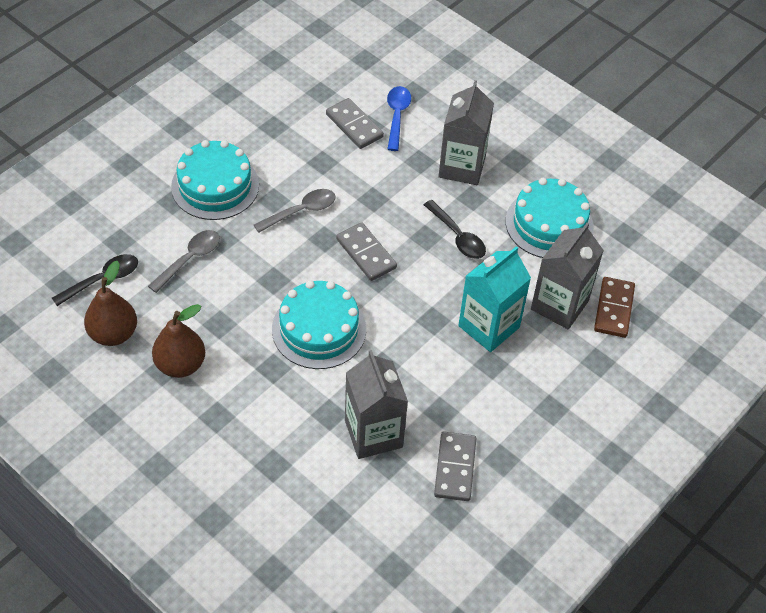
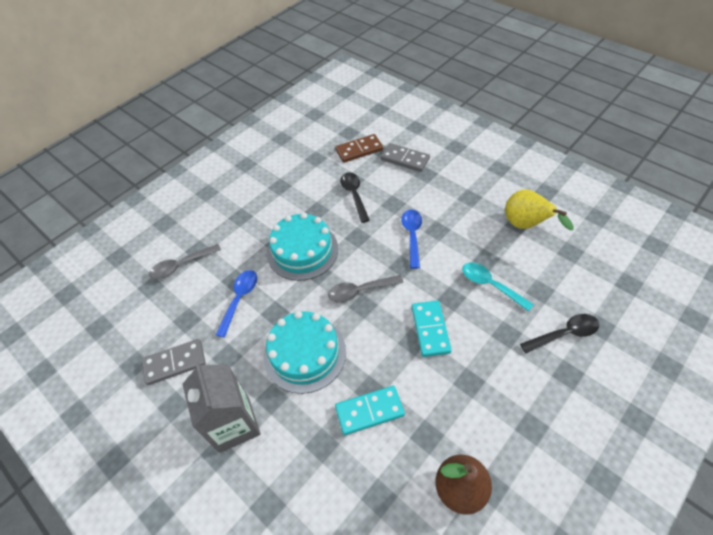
blue spoon: 1 -> 2
brown pear: 2 -> 1
grey carton: 3 -> 1
grey domino: 3 -> 2
turquoise cake: 3 -> 2
turquoise carton: 1 -> 0
turquoise domino: 0 -> 2
turquoise spoon: 0 -> 1
yellow pear: 0 -> 1

